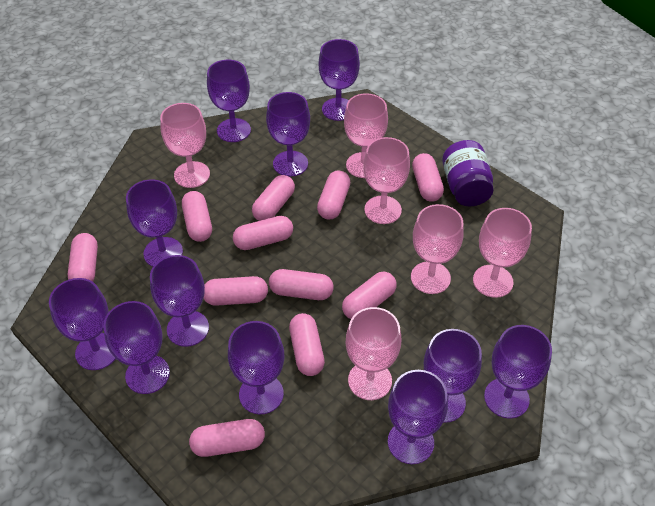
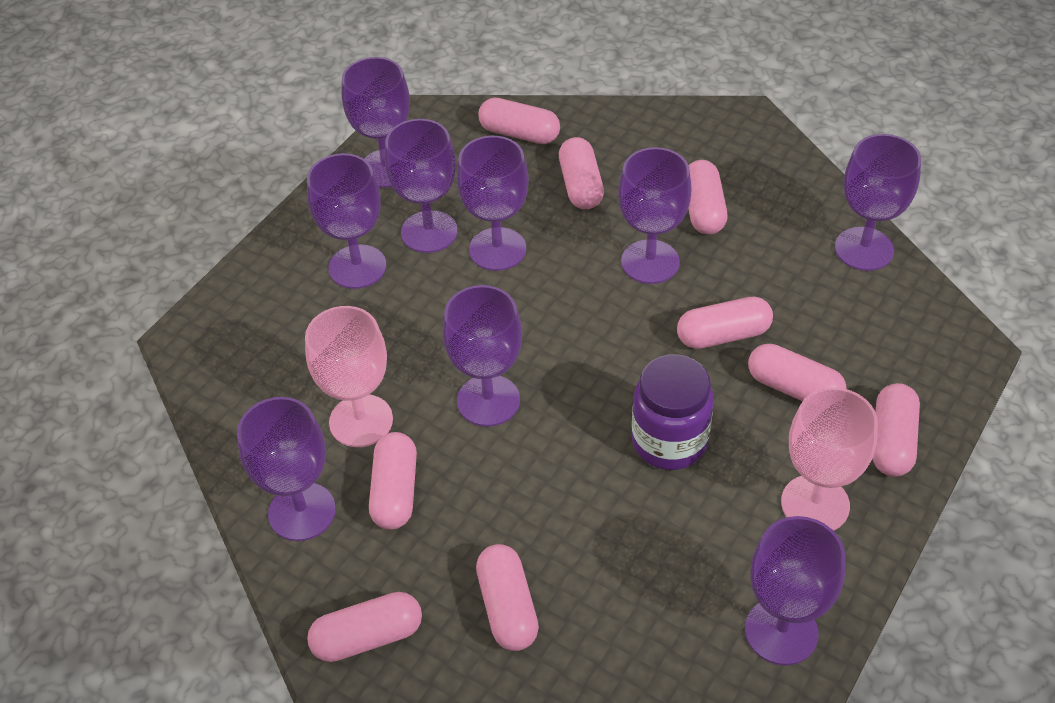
pink capsule: 11 -> 9
pink goblet: 6 -> 2
purple goblet: 11 -> 9

